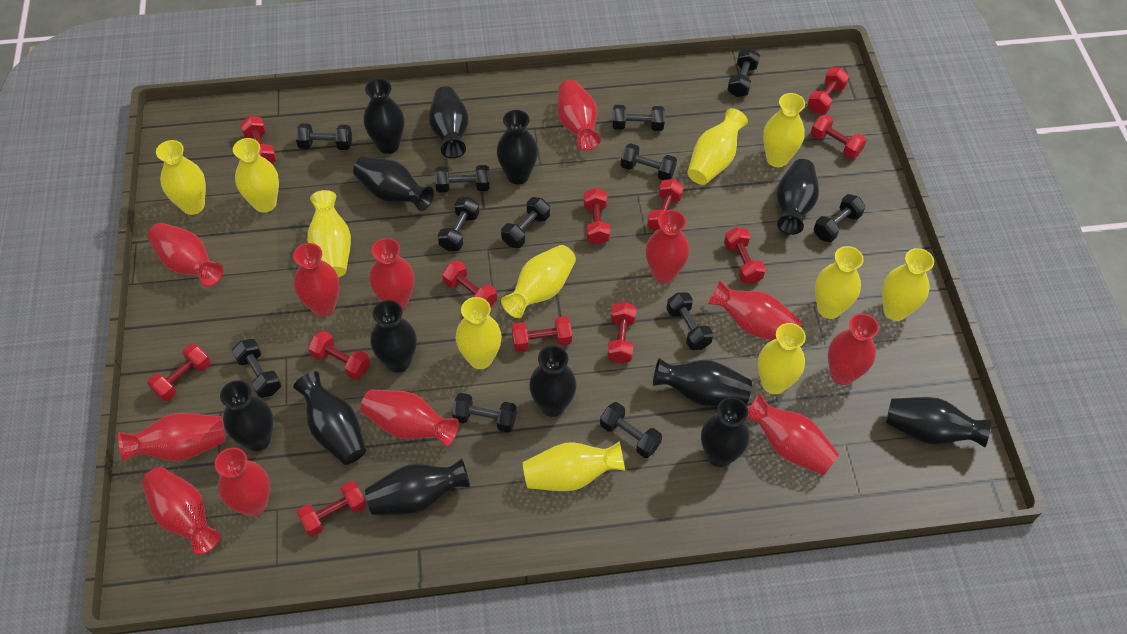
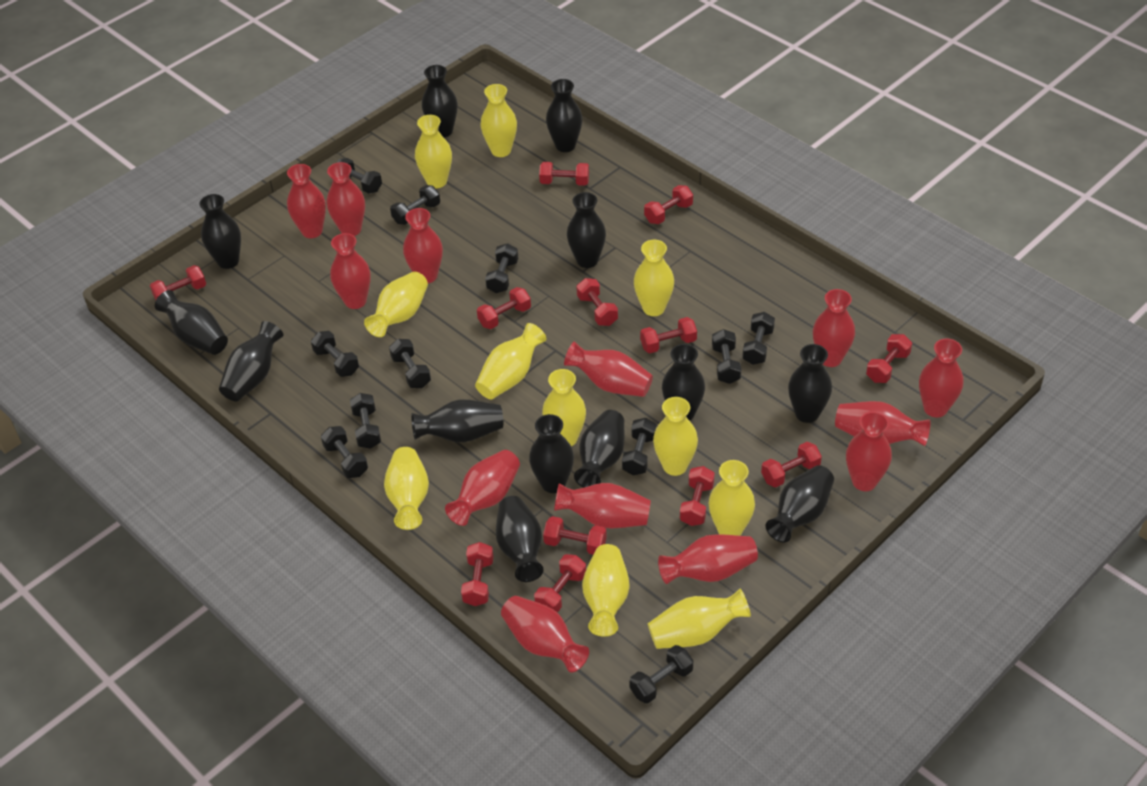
black dumbbell: 12 -> 11
red vase: 12 -> 13

